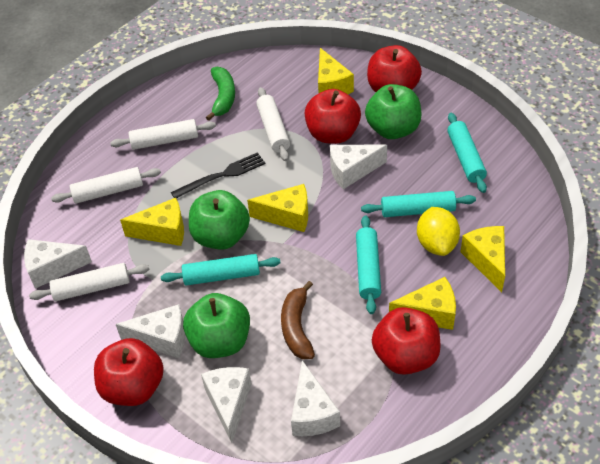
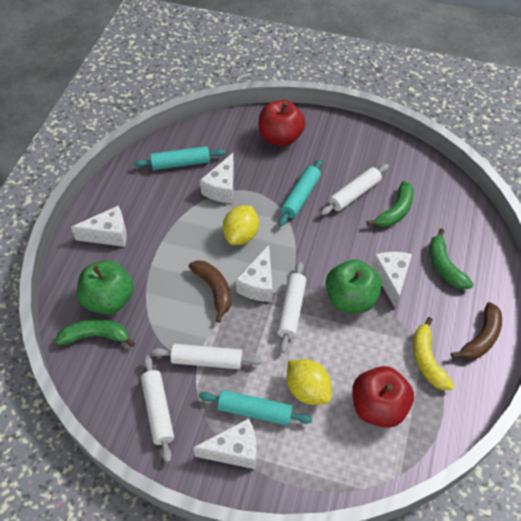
black fork: 1 -> 0
brown banana: 1 -> 2
green apple: 3 -> 2
green banana: 1 -> 3
red apple: 4 -> 2
turquoise rolling pin: 4 -> 3
yellow banana: 0 -> 1
yellow cheese: 5 -> 0
yellow lemon: 1 -> 2

